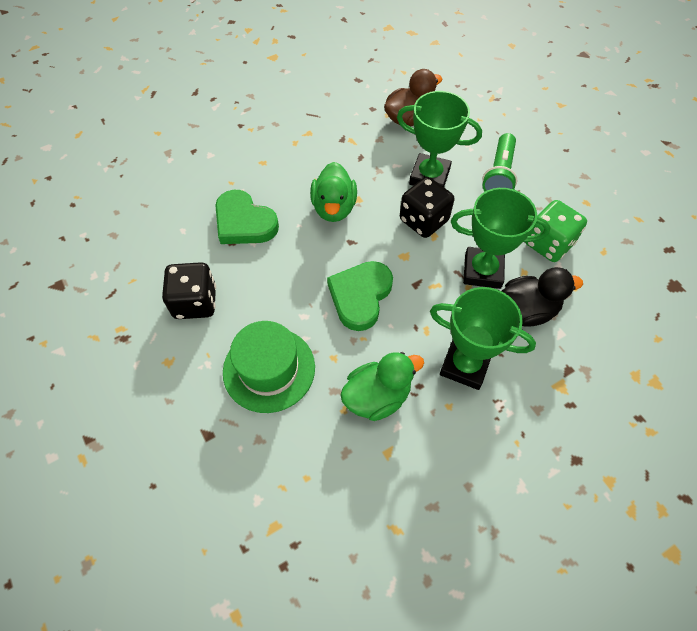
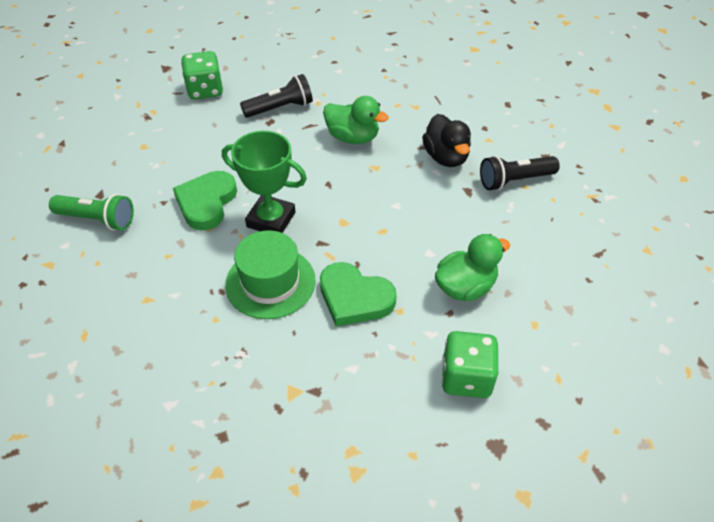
black dice: 2 -> 0
black flashlight: 0 -> 2
brown duck: 1 -> 0
green dice: 1 -> 2
green trophy: 3 -> 1

